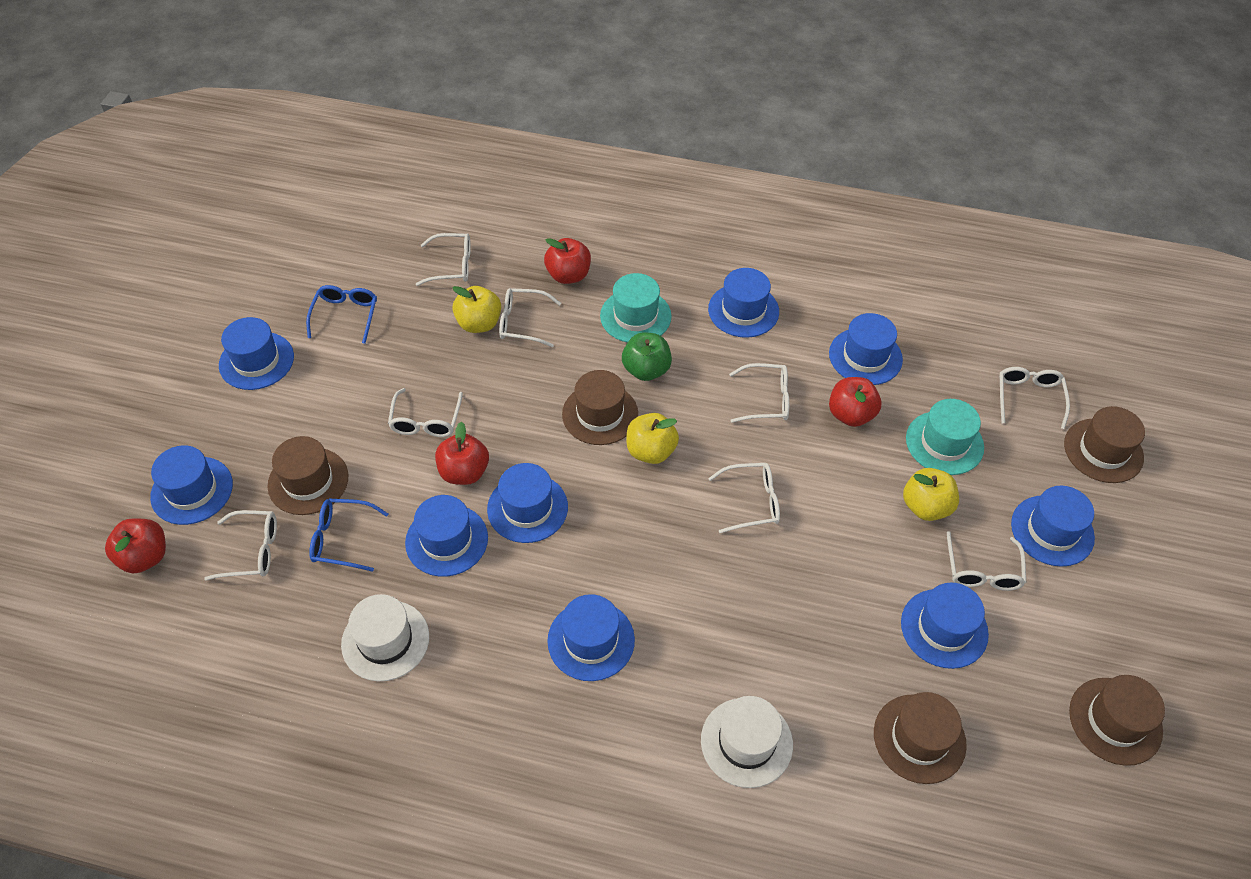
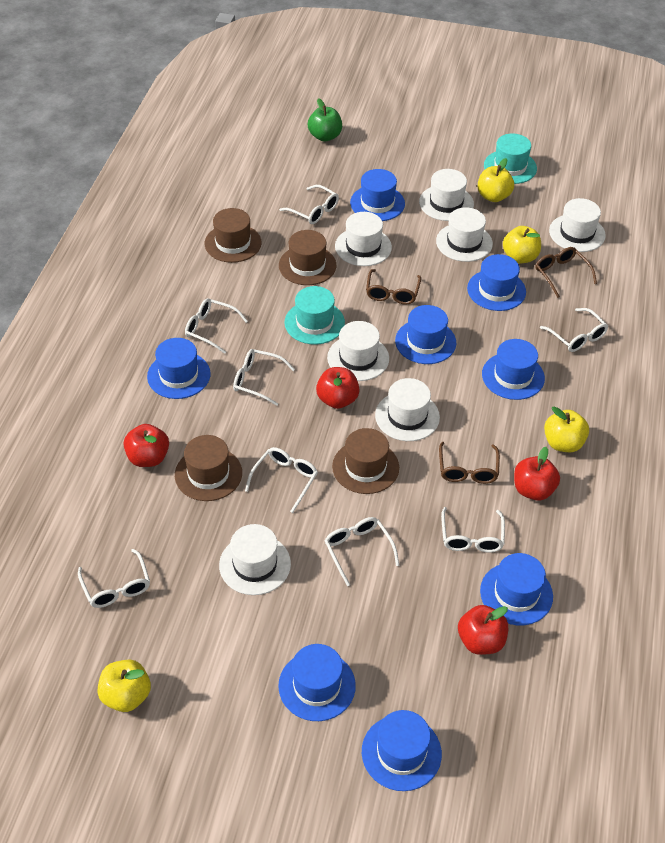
blue glasses: 2 -> 0
blue hat: 9 -> 8
brown glasses: 0 -> 3
brown hat: 5 -> 4
white hat: 2 -> 7
yellow apple: 3 -> 4

